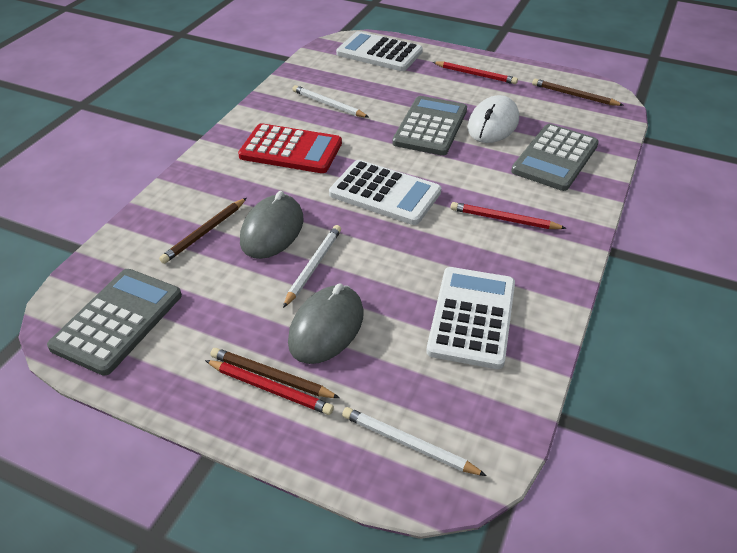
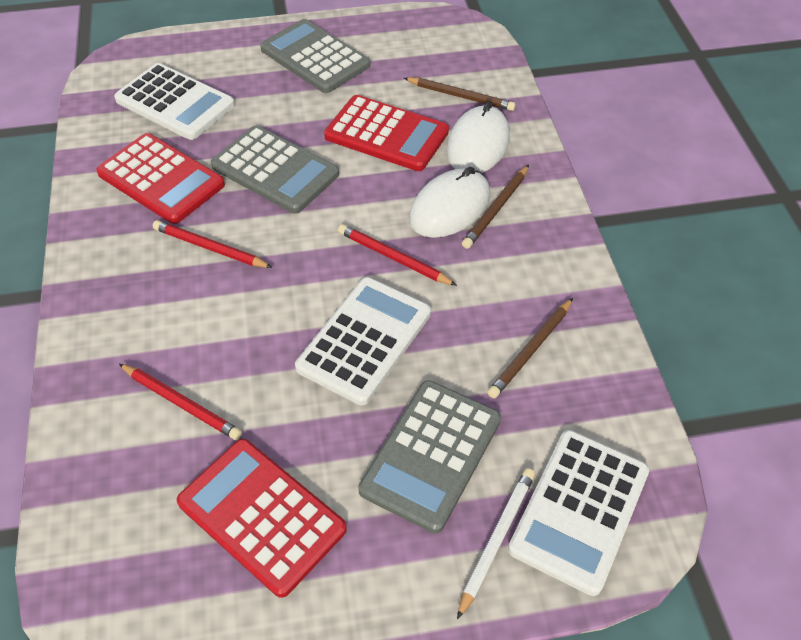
grey mouse: 2 -> 0
red calculator: 1 -> 3
white mouse: 1 -> 2
white pencil: 3 -> 1

